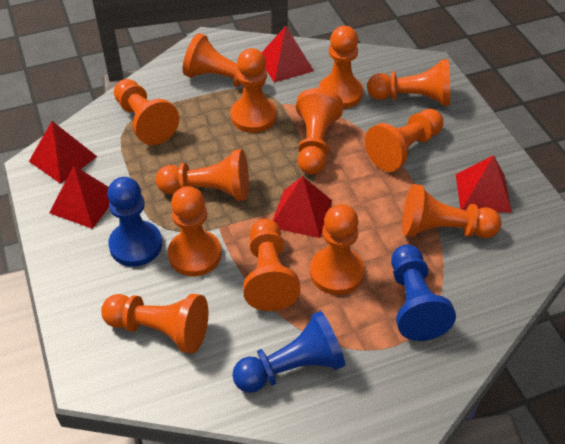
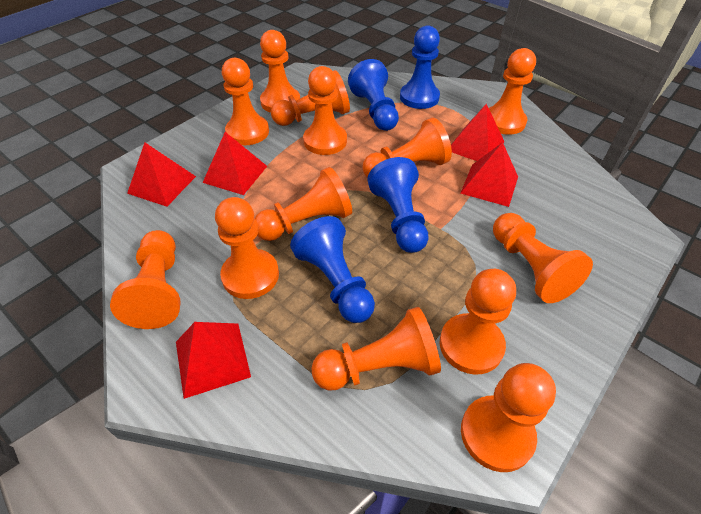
blue pawn: 3 -> 4

